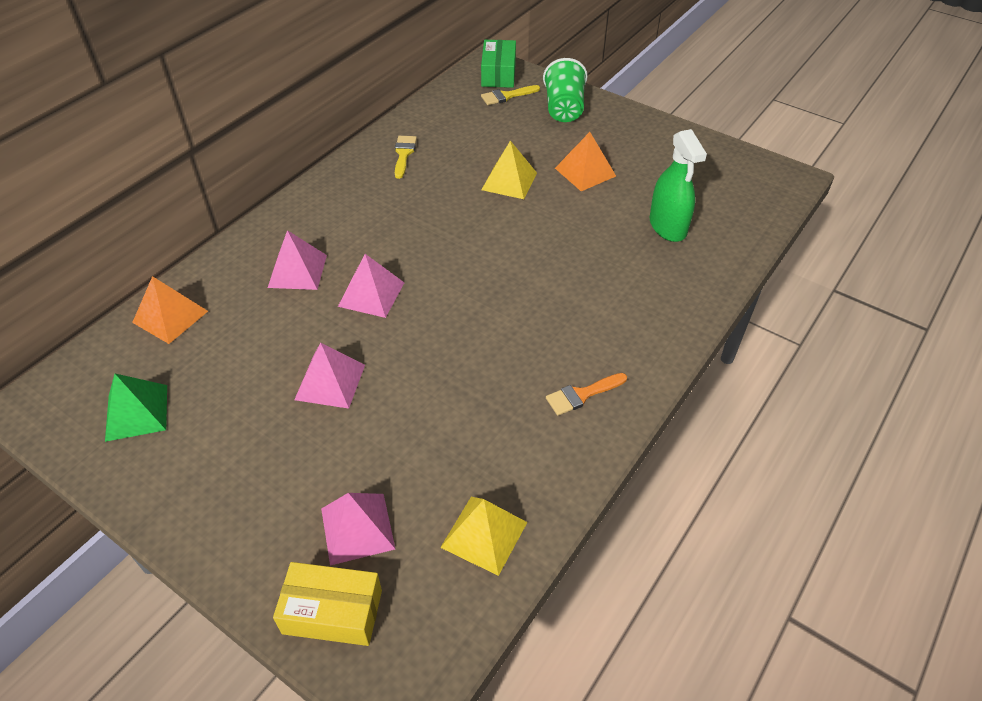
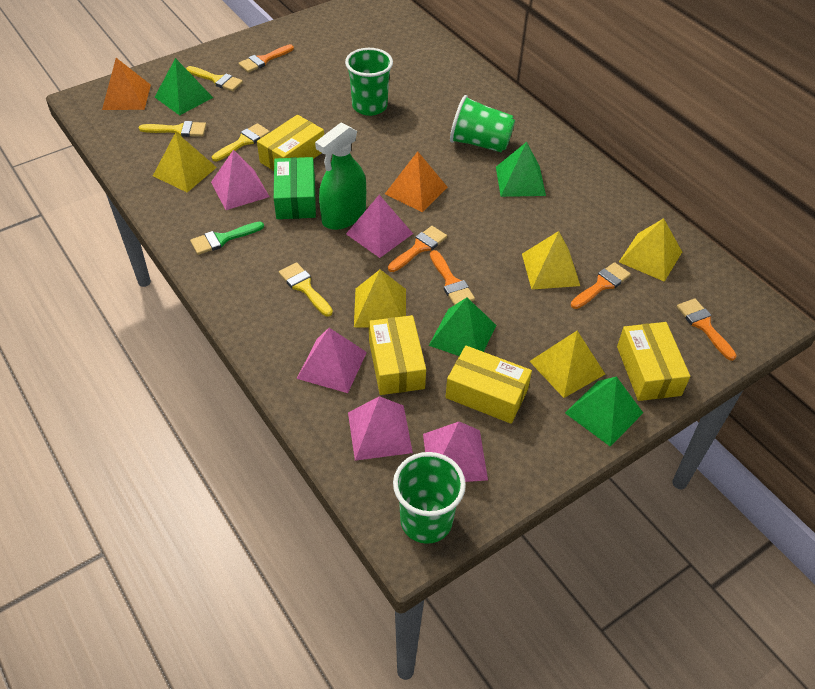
green brush: 0 -> 1
green cup: 1 -> 3
green pyramid: 1 -> 4
orange brush: 1 -> 5
pink pyramid: 4 -> 5
yellow box: 1 -> 4
yellow brush: 2 -> 4
yellow pyramid: 2 -> 5

